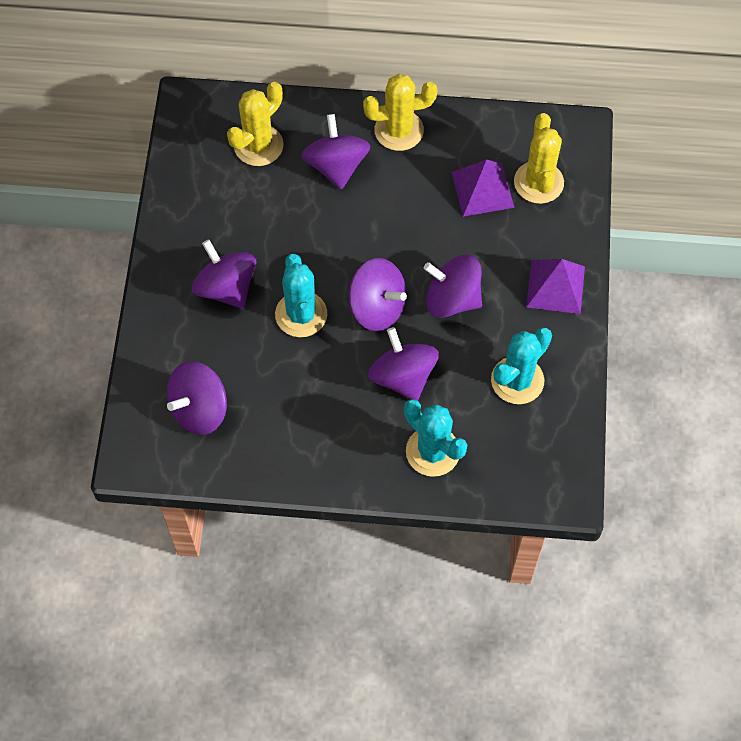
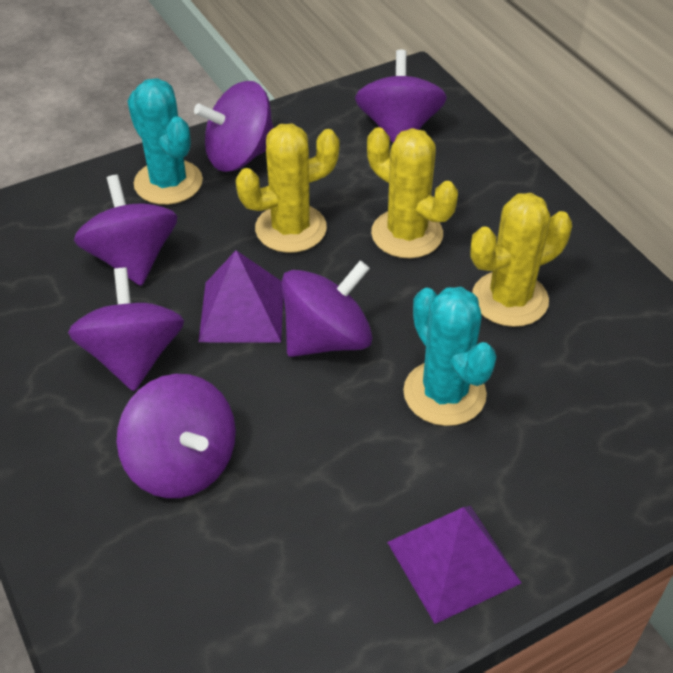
turquoise cactus: 3 -> 2

